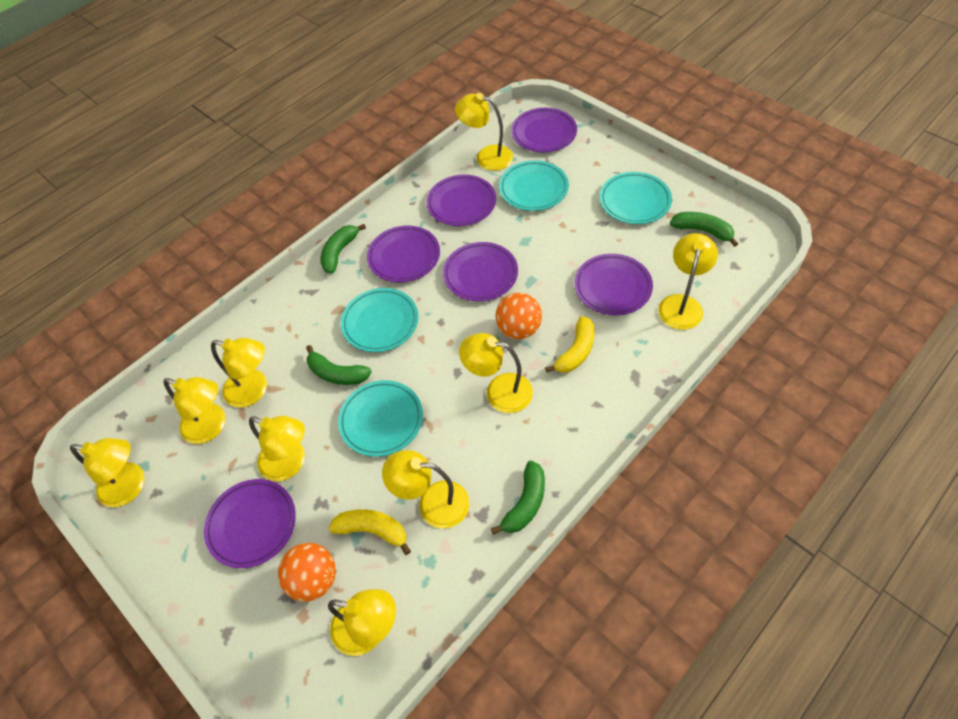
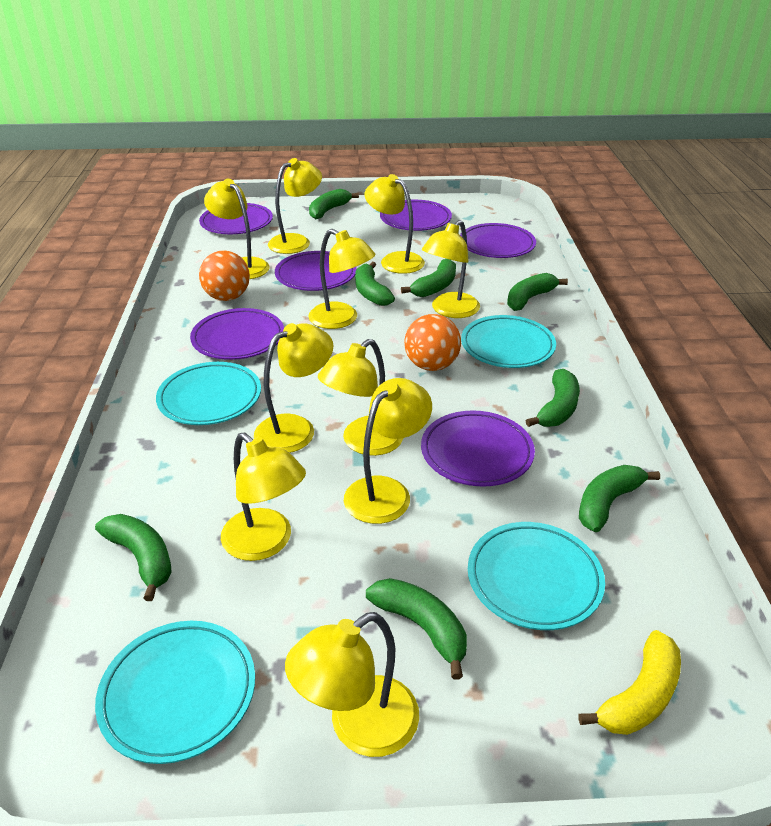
green banana: 4 -> 8
yellow banana: 2 -> 1
yellow lamp: 9 -> 10

